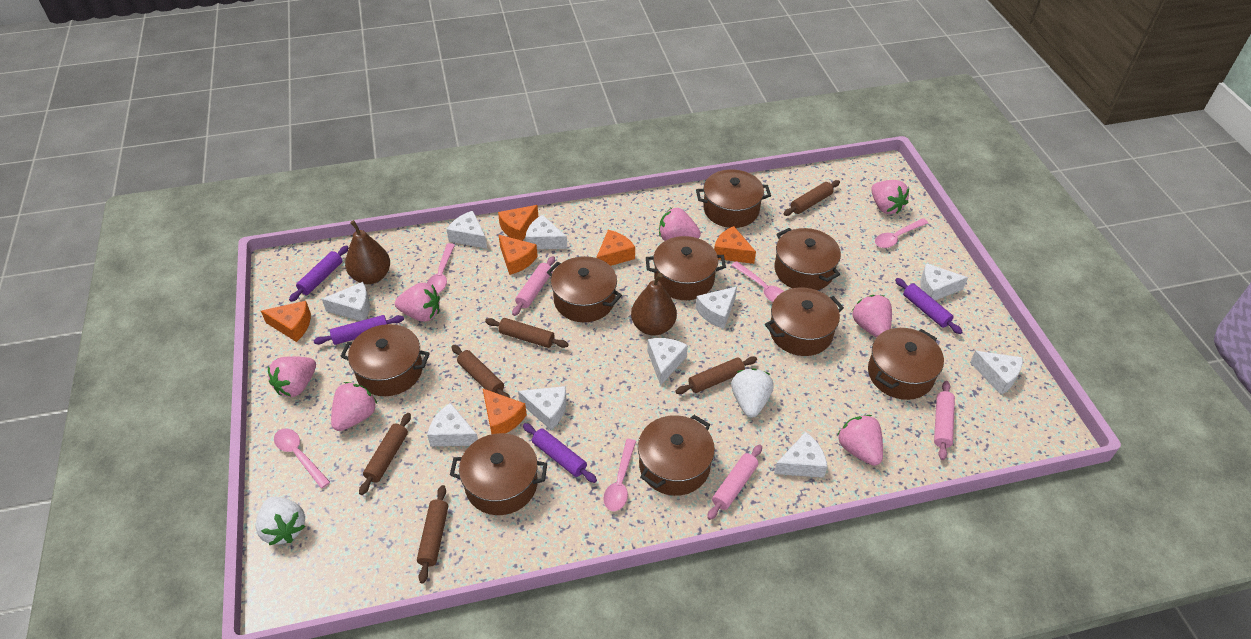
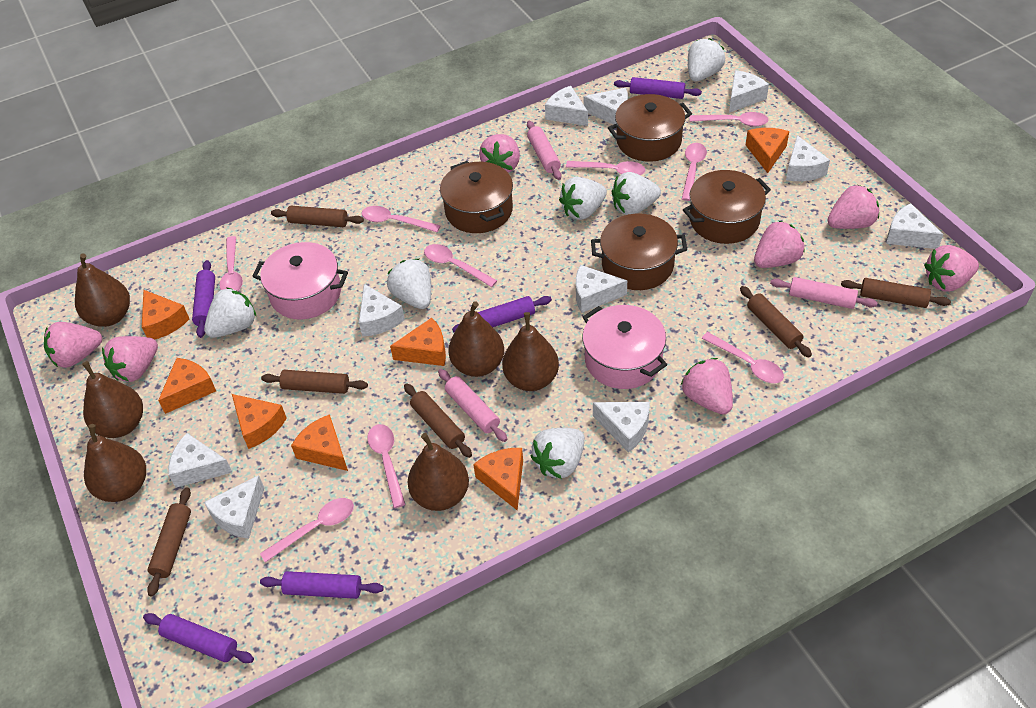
brown pear: 2 -> 6
brown pot: 9 -> 4
orange cheese: 6 -> 7
pink pot: 0 -> 2
pink spoon: 5 -> 9
purple rolling pin: 4 -> 5
white strawberry: 2 -> 6

